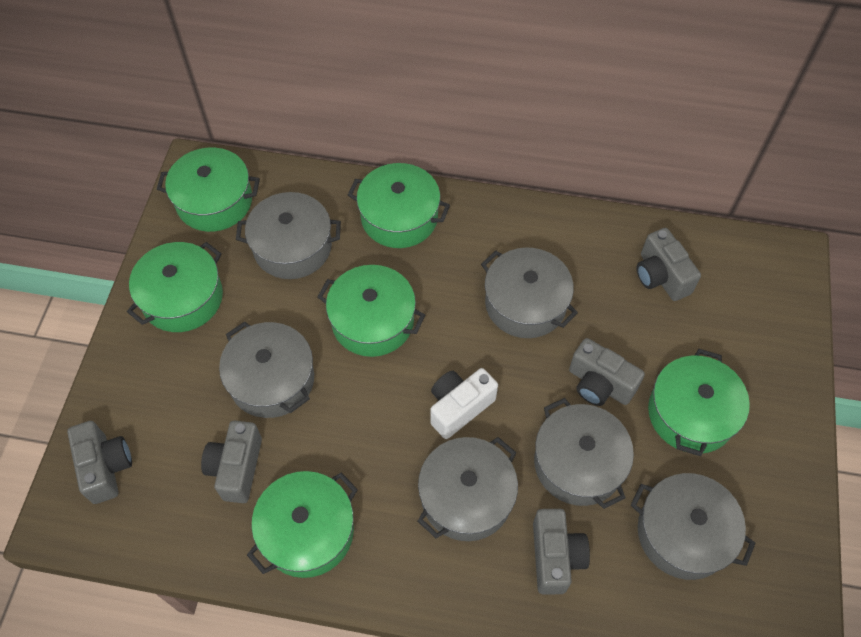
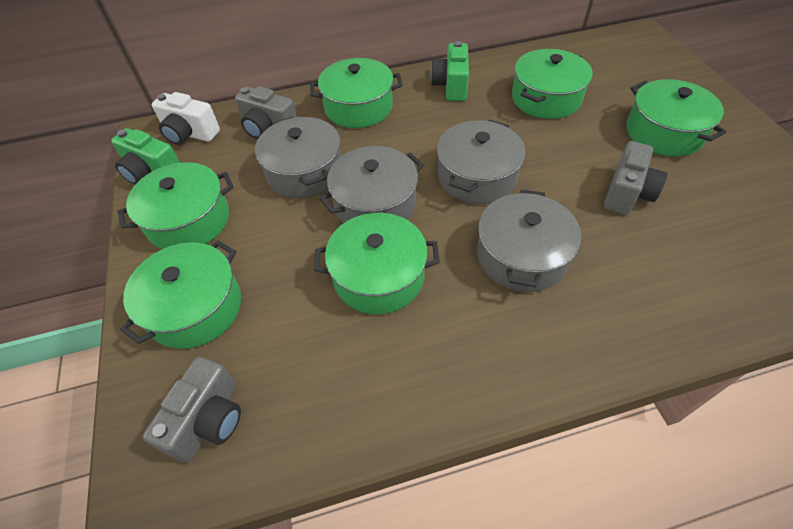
green camera: 0 -> 2
grey camera: 5 -> 3
grey pot: 6 -> 4

